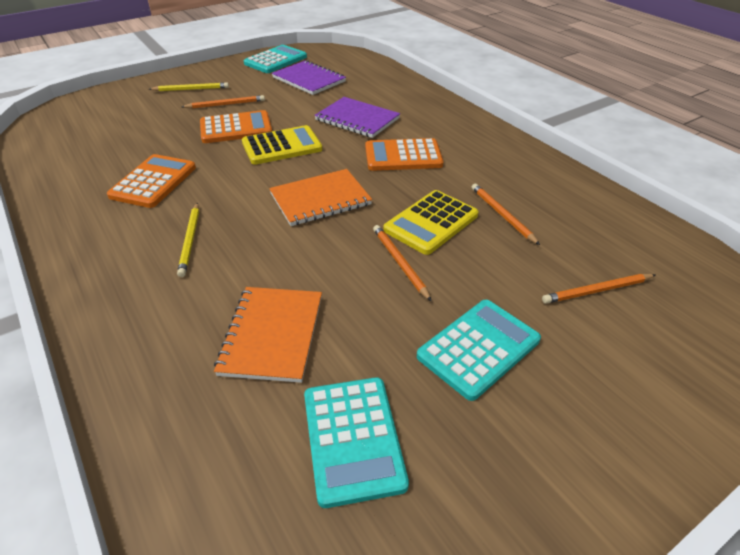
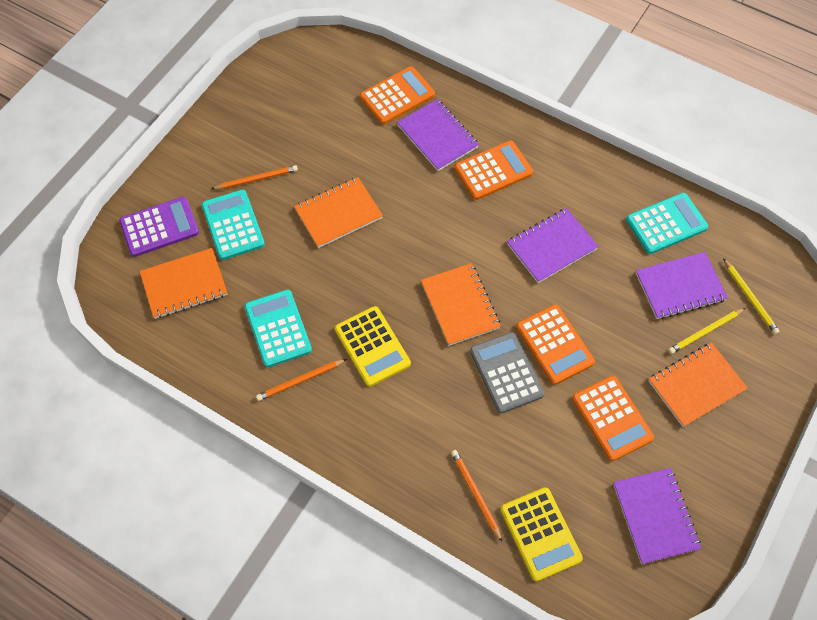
grey calculator: 0 -> 1
orange calculator: 3 -> 4
orange notebook: 2 -> 4
orange pencil: 4 -> 3
purple calculator: 0 -> 1
purple notebook: 2 -> 4

